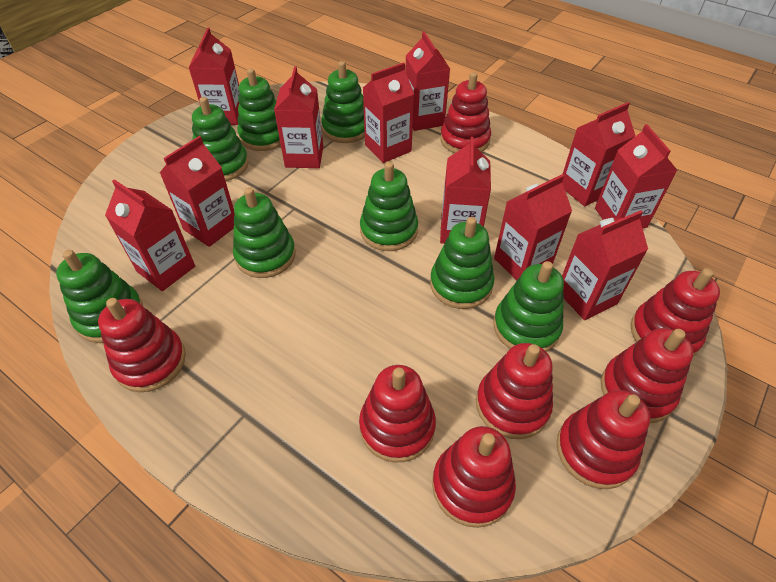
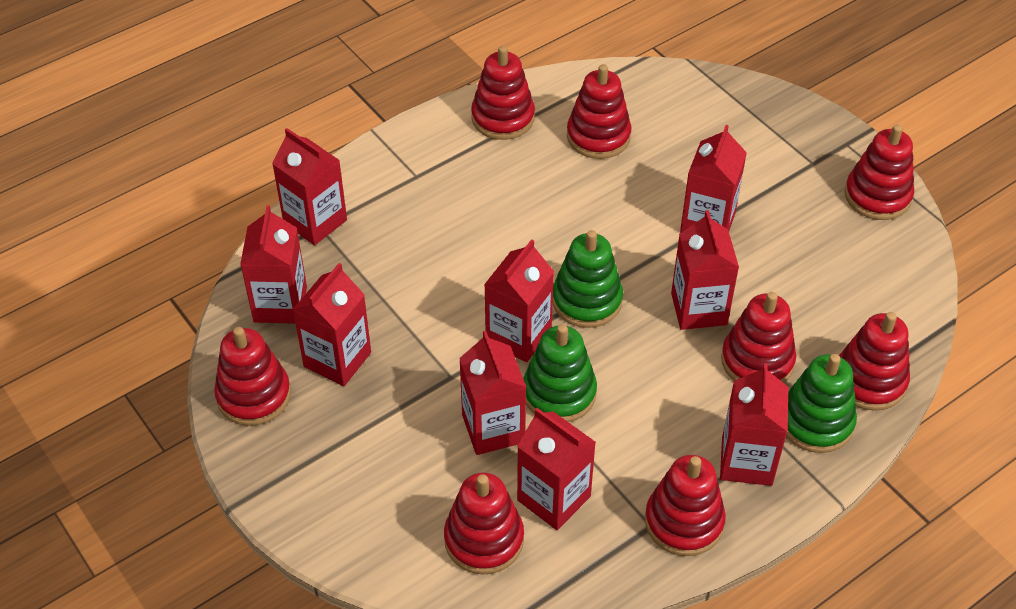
green stacking toy: 8 -> 3
red carton: 11 -> 9

